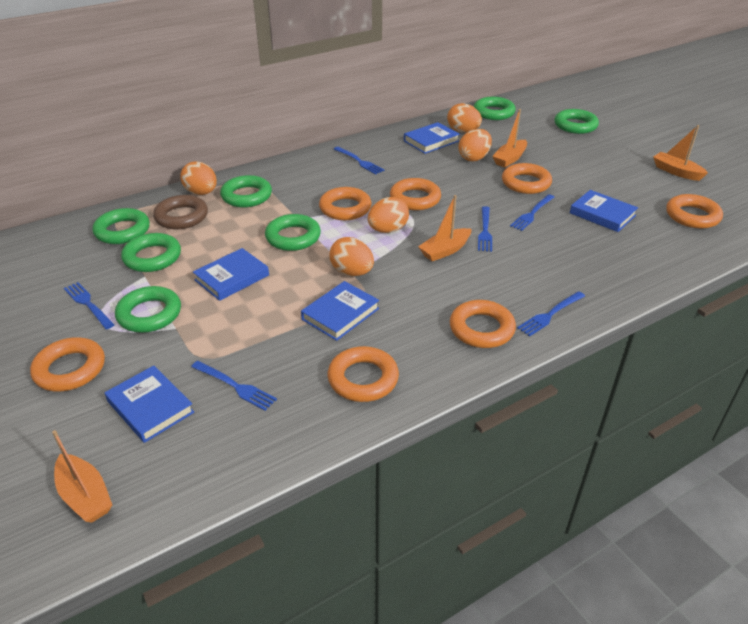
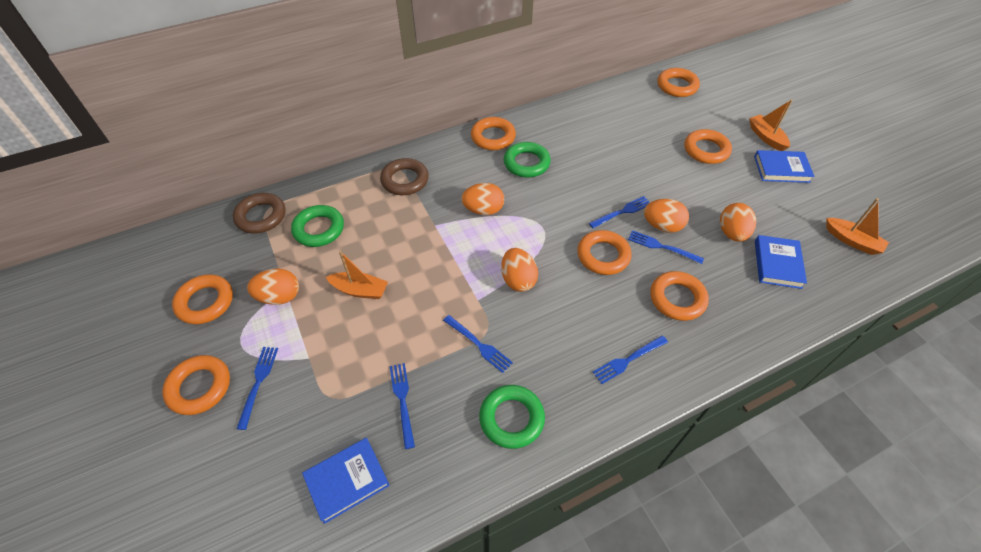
blue book: 5 -> 3
brown ring: 1 -> 2
green ring: 7 -> 3
orange boat: 4 -> 3

